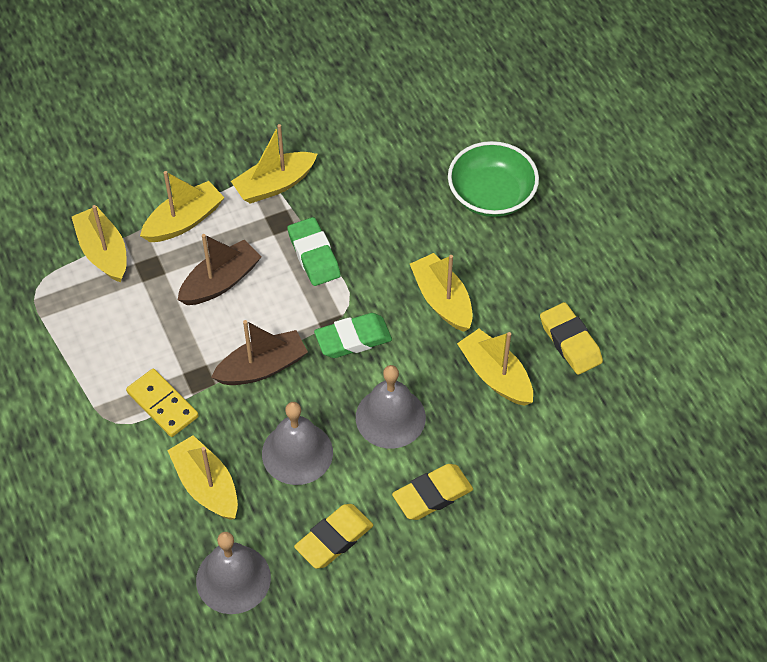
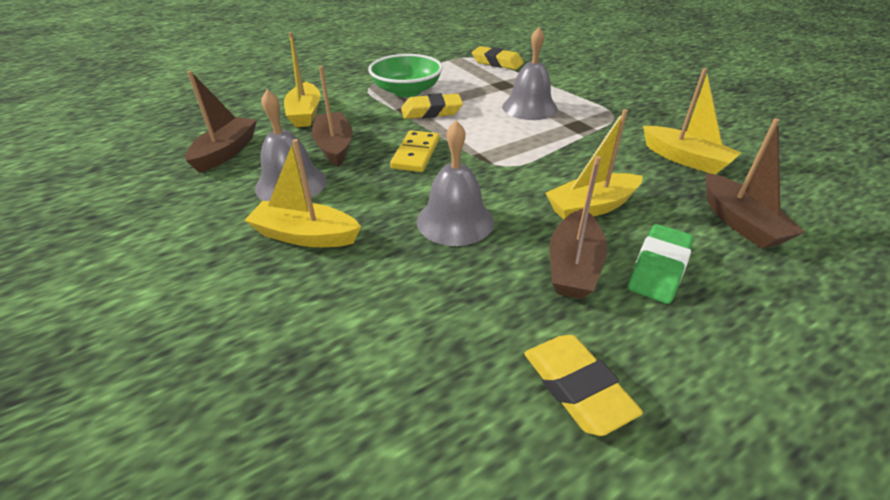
brown boat: 2 -> 4
green eraser: 2 -> 1
yellow boat: 6 -> 4

